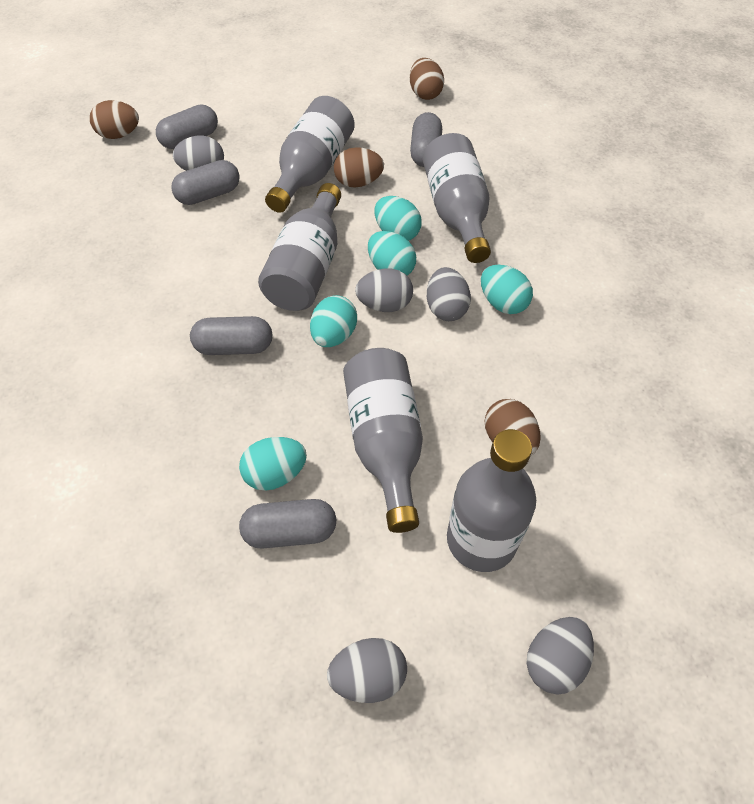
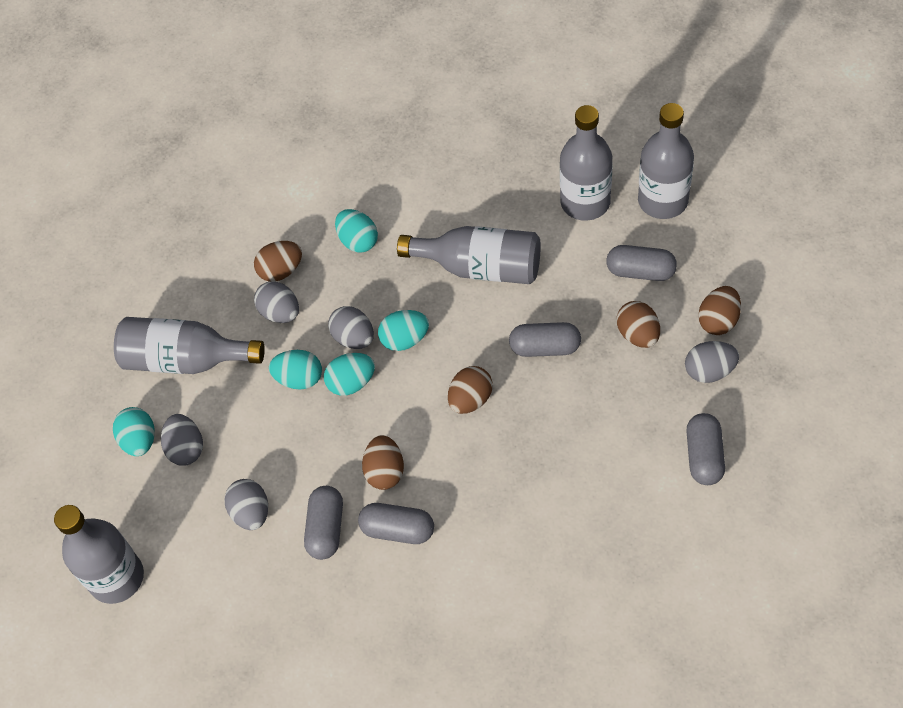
brown egg: 4 -> 5

